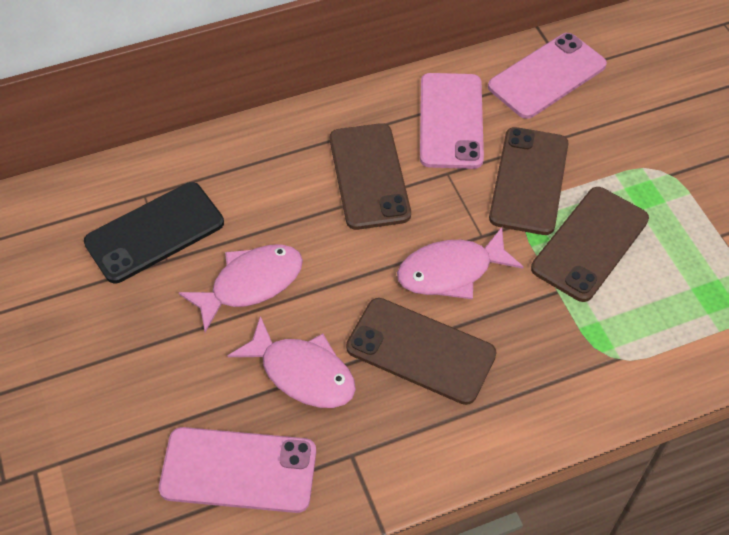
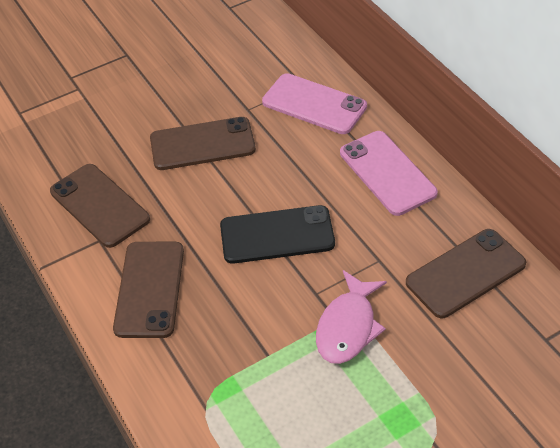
pink fish: 3 -> 1
pink phone: 3 -> 2

